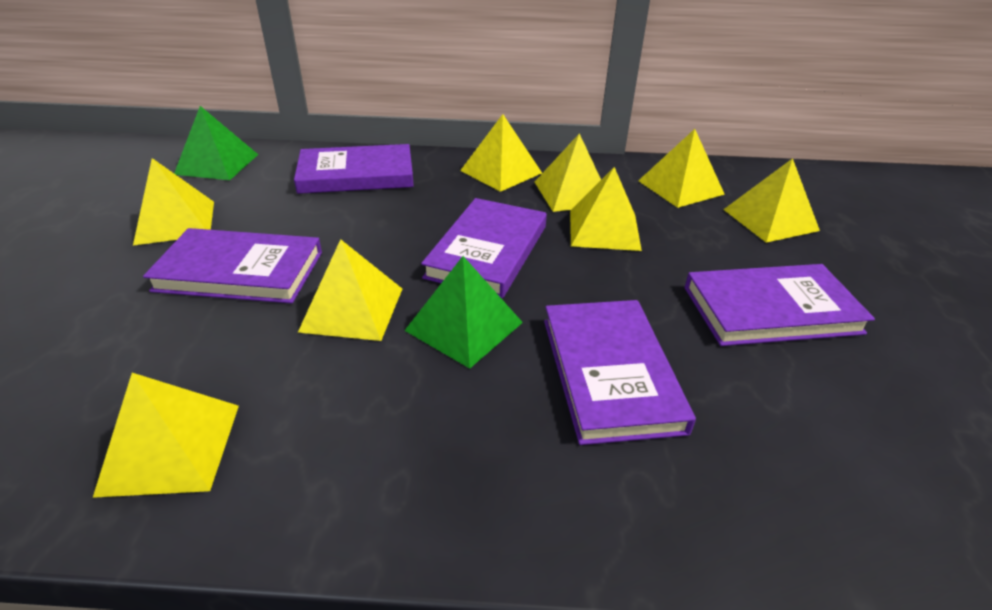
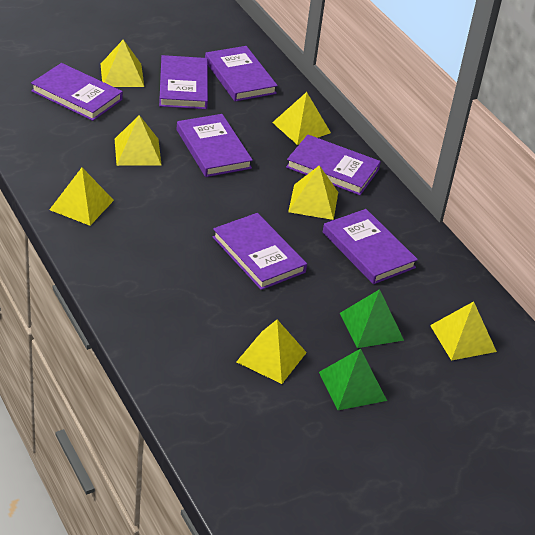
purple book: 5 -> 7
yellow pyramid: 8 -> 7

